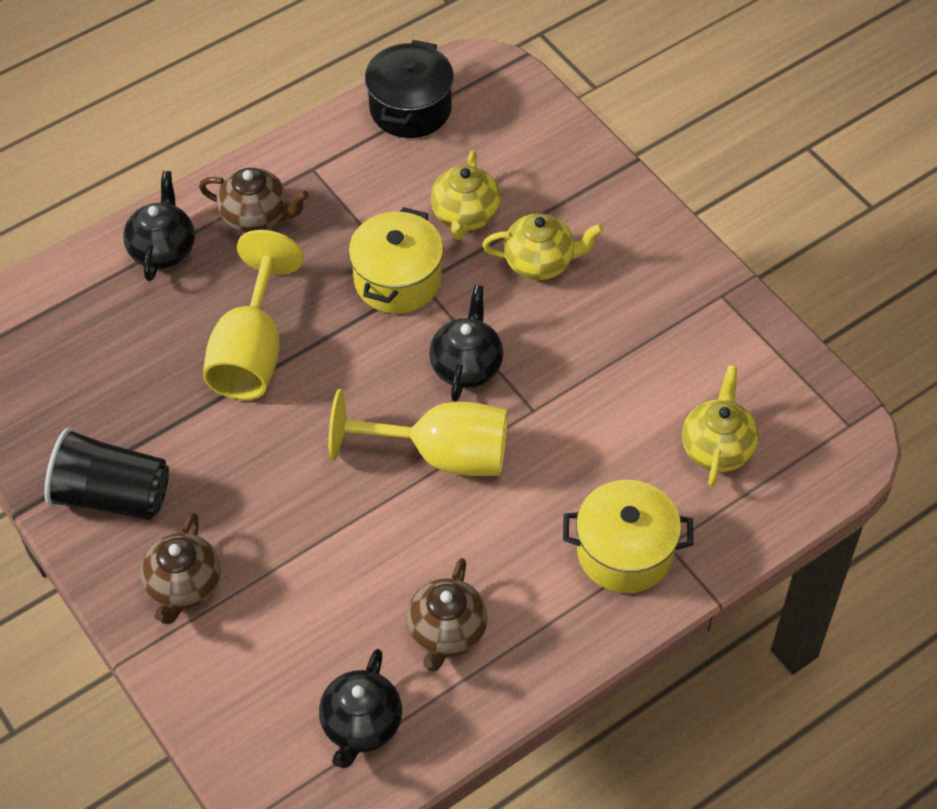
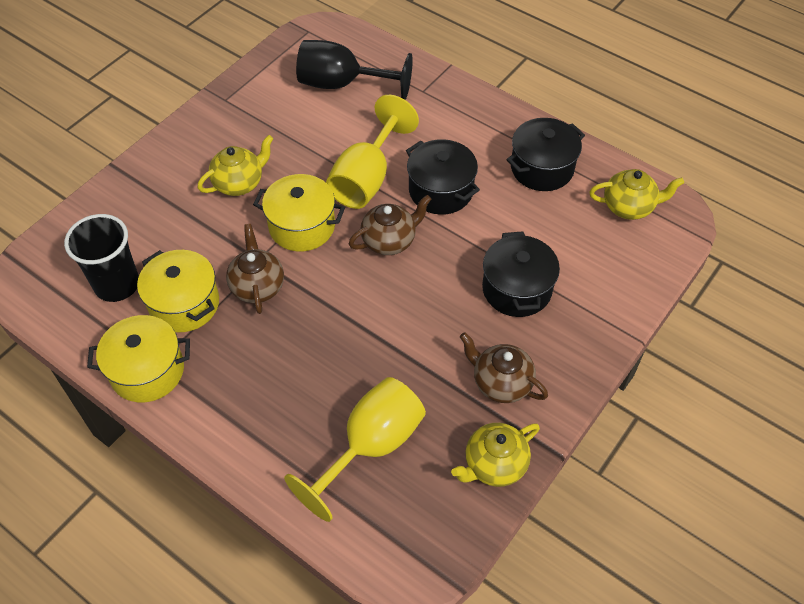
black goblet: 0 -> 1
black pot: 1 -> 3
black teapot: 3 -> 0
yellow pot: 2 -> 3

